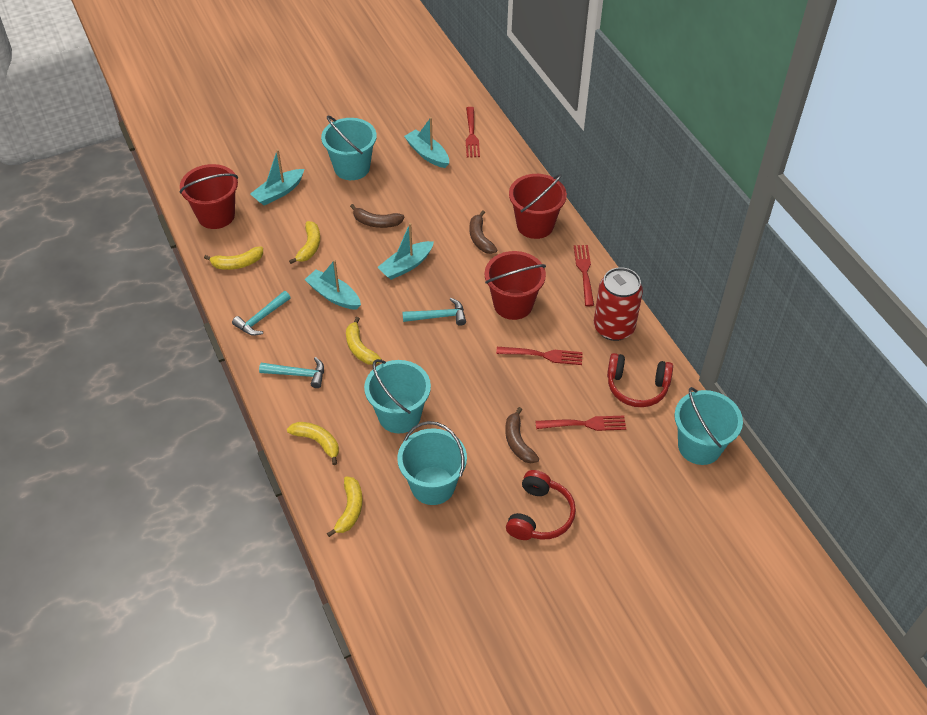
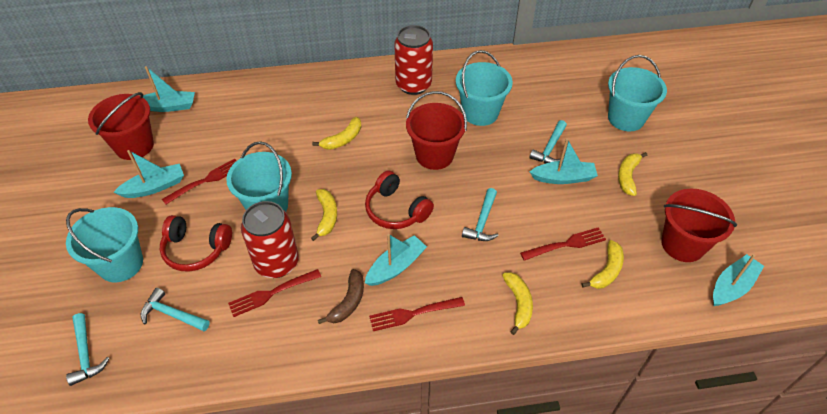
brown banana: 3 -> 1
red can: 1 -> 2
turquoise boat: 4 -> 5
turquoise hammer: 3 -> 4

